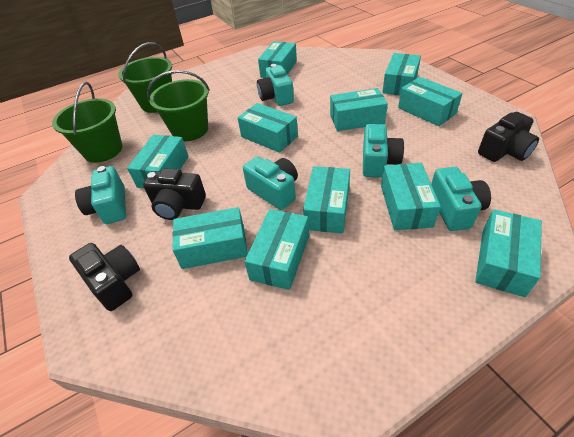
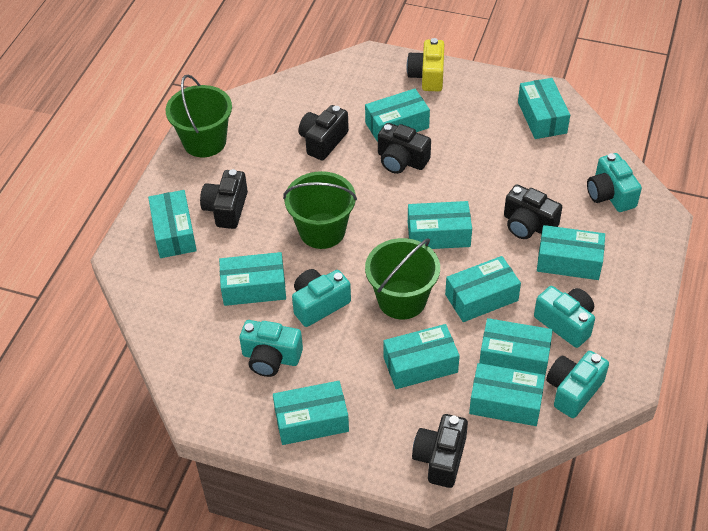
black camera: 3 -> 5
yellow camera: 0 -> 1

